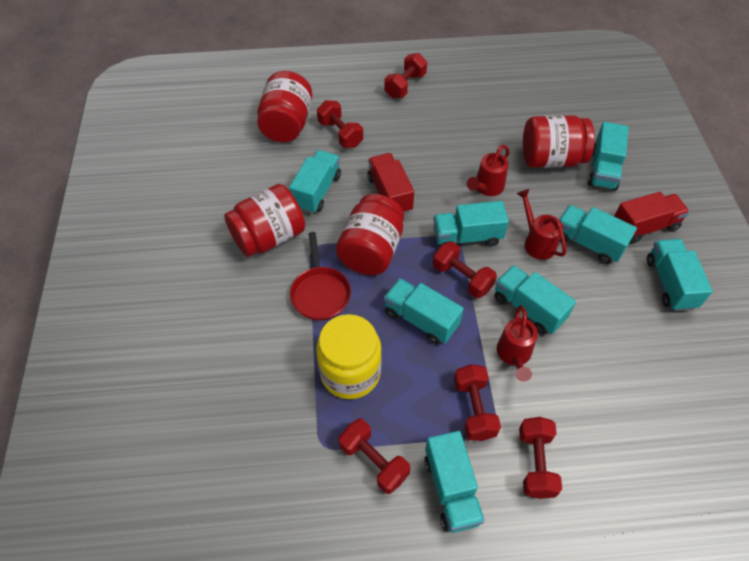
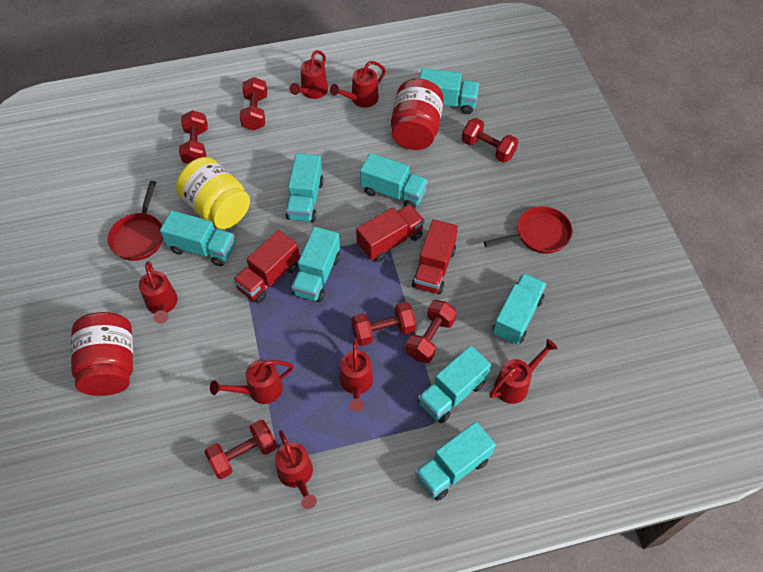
red jar: 4 -> 2
red pan: 1 -> 2
red truck: 2 -> 3
red watering can: 3 -> 7

